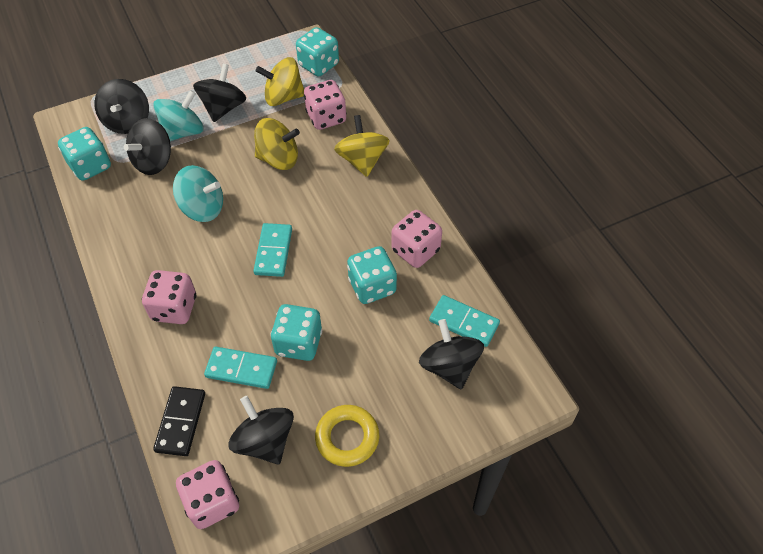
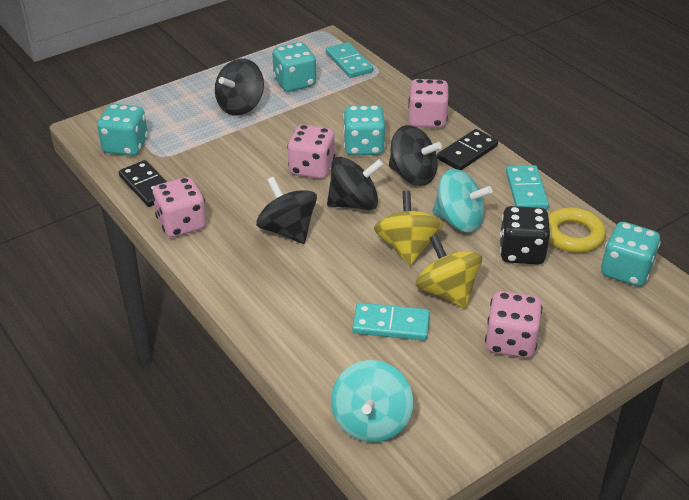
black dice: 0 -> 1
black domino: 1 -> 2
black spinning top: 5 -> 4
yellow spinning top: 3 -> 2

